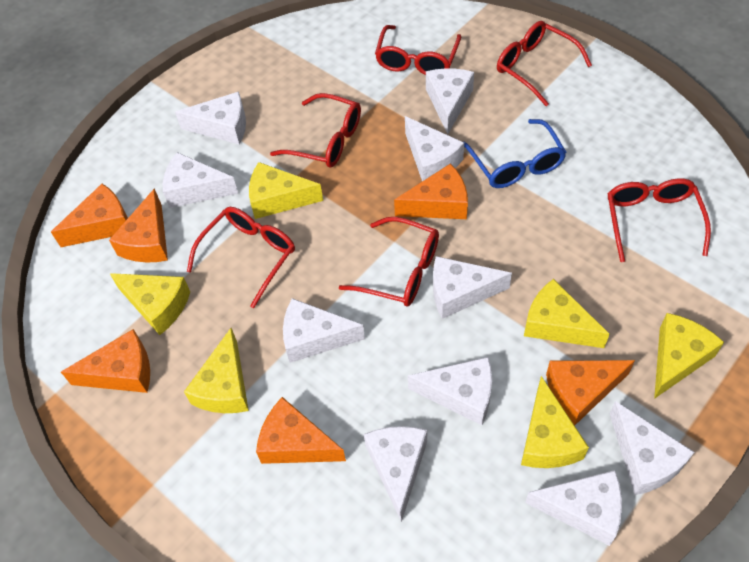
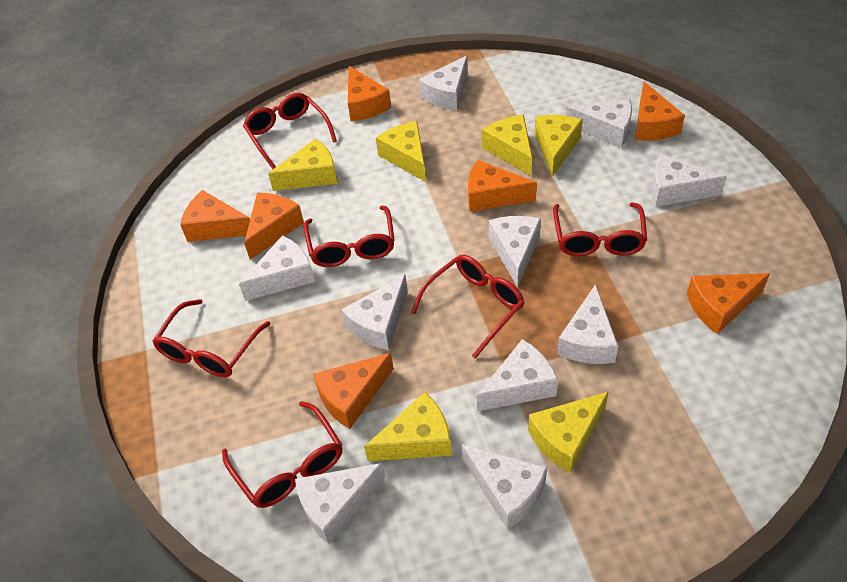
blue glasses: 1 -> 0
orange cheese: 6 -> 7

